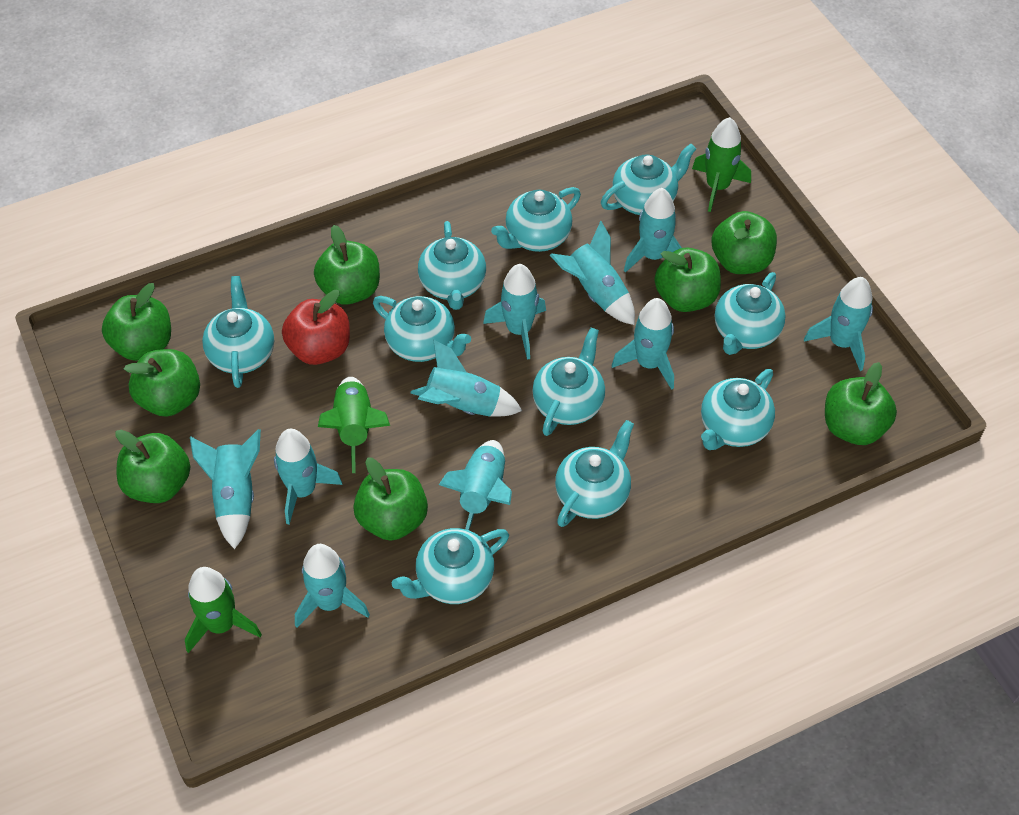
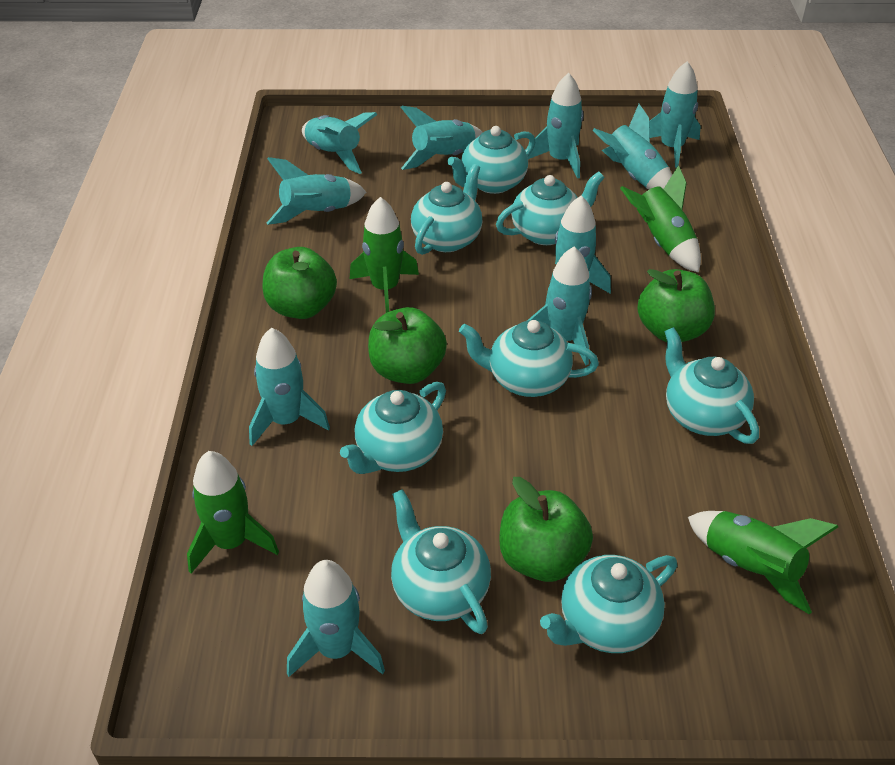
green apple: 8 -> 4
green rocket: 3 -> 4
red apple: 1 -> 0
turquoise teapot: 10 -> 8

